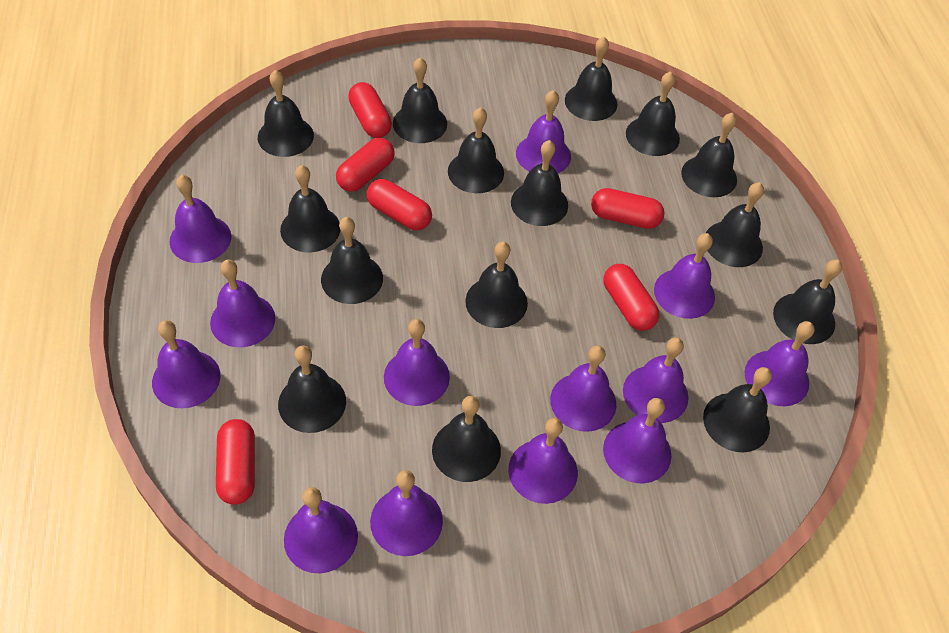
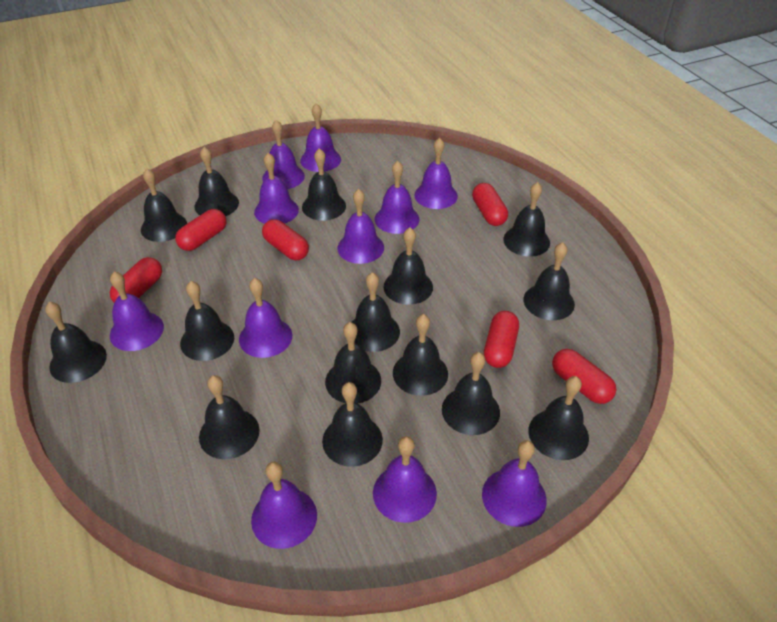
purple bell: 13 -> 11

